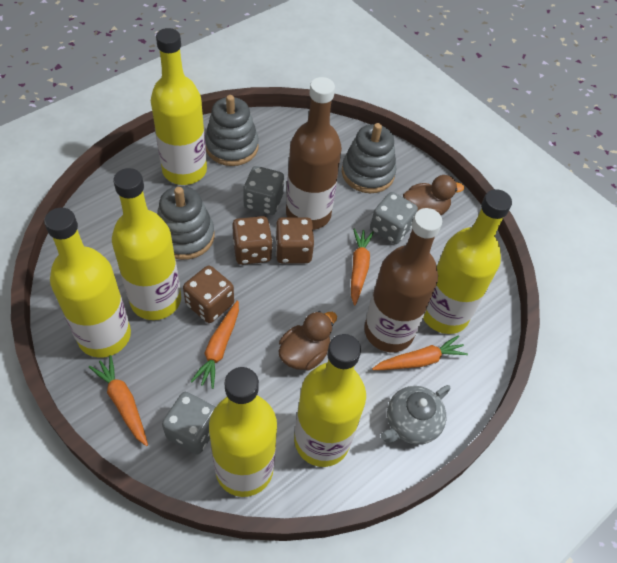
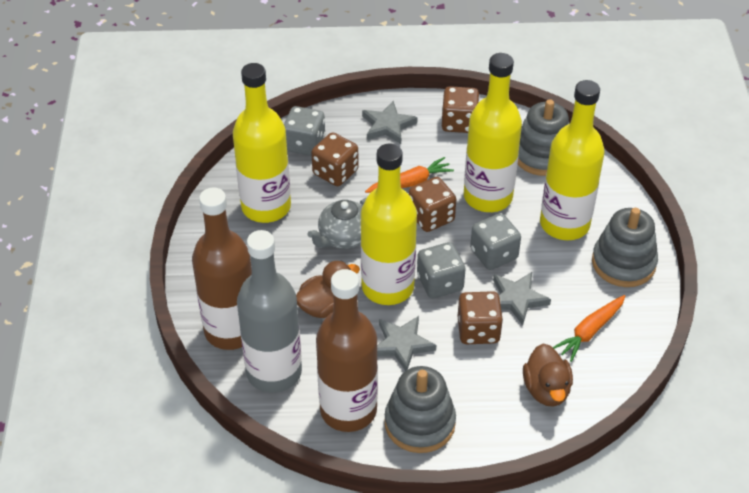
brown dice: 3 -> 4
grey bottle: 0 -> 1
grey star: 0 -> 3
orange carrot: 4 -> 2
yellow bottle: 6 -> 4

